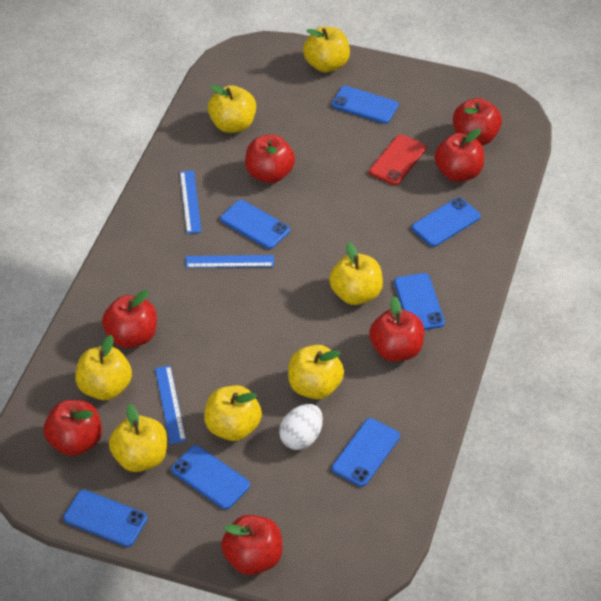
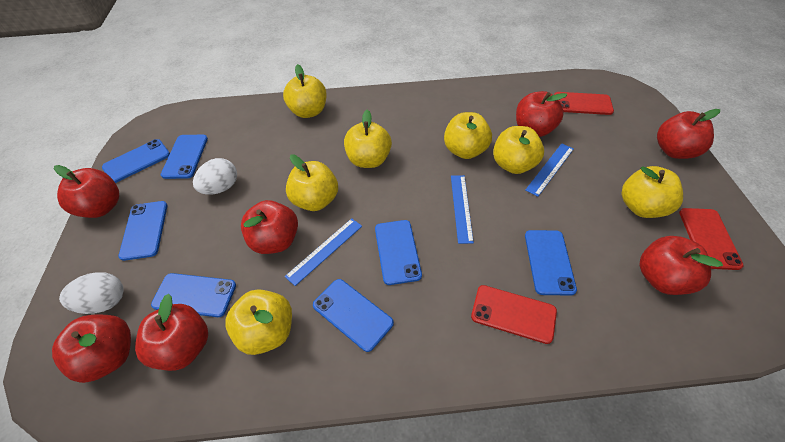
red phone: 1 -> 3
white egg: 1 -> 2

